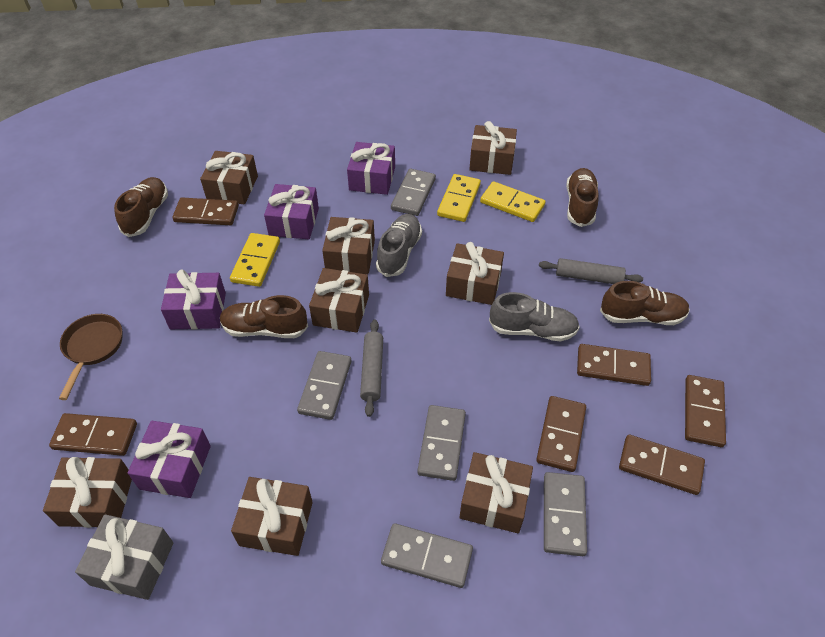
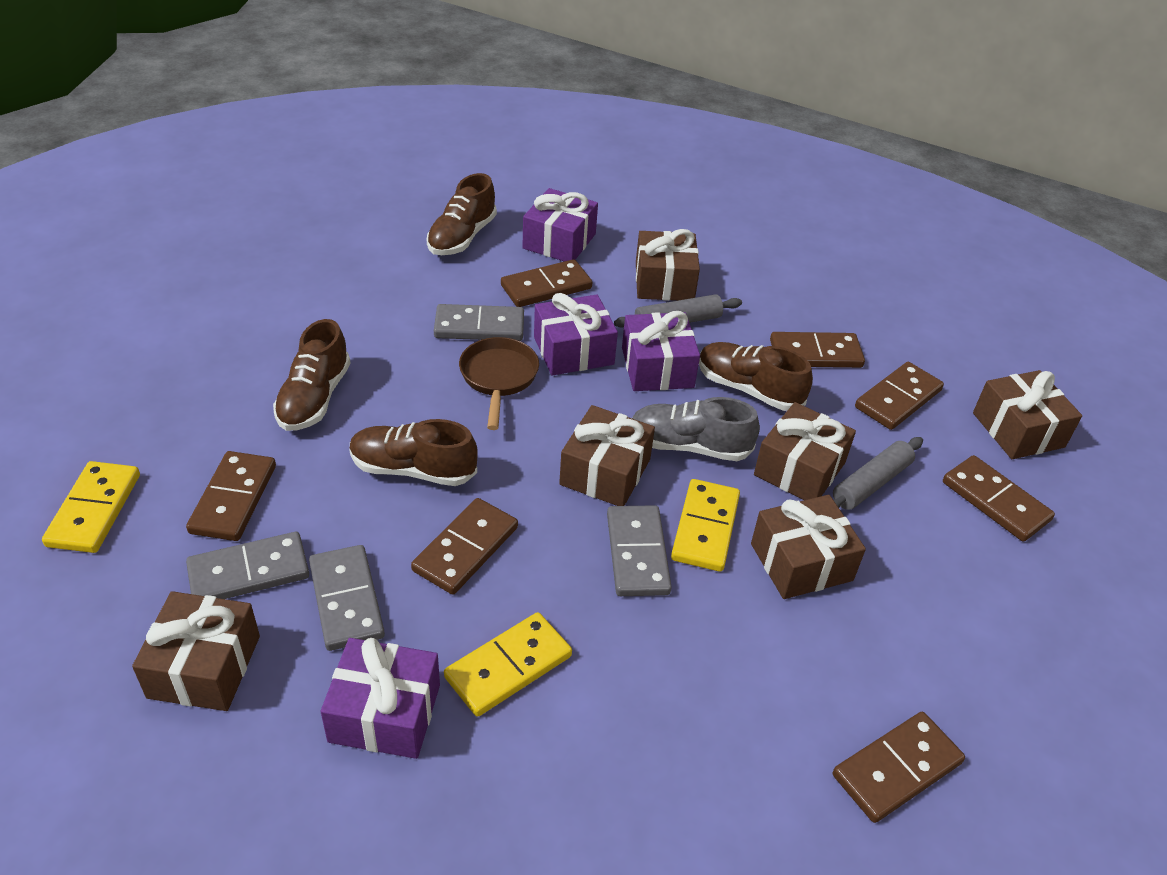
brown domino: 6 -> 7
brown gift: 8 -> 6
grey domino: 5 -> 4
grey gift: 1 -> 0
grey shoe: 2 -> 1

